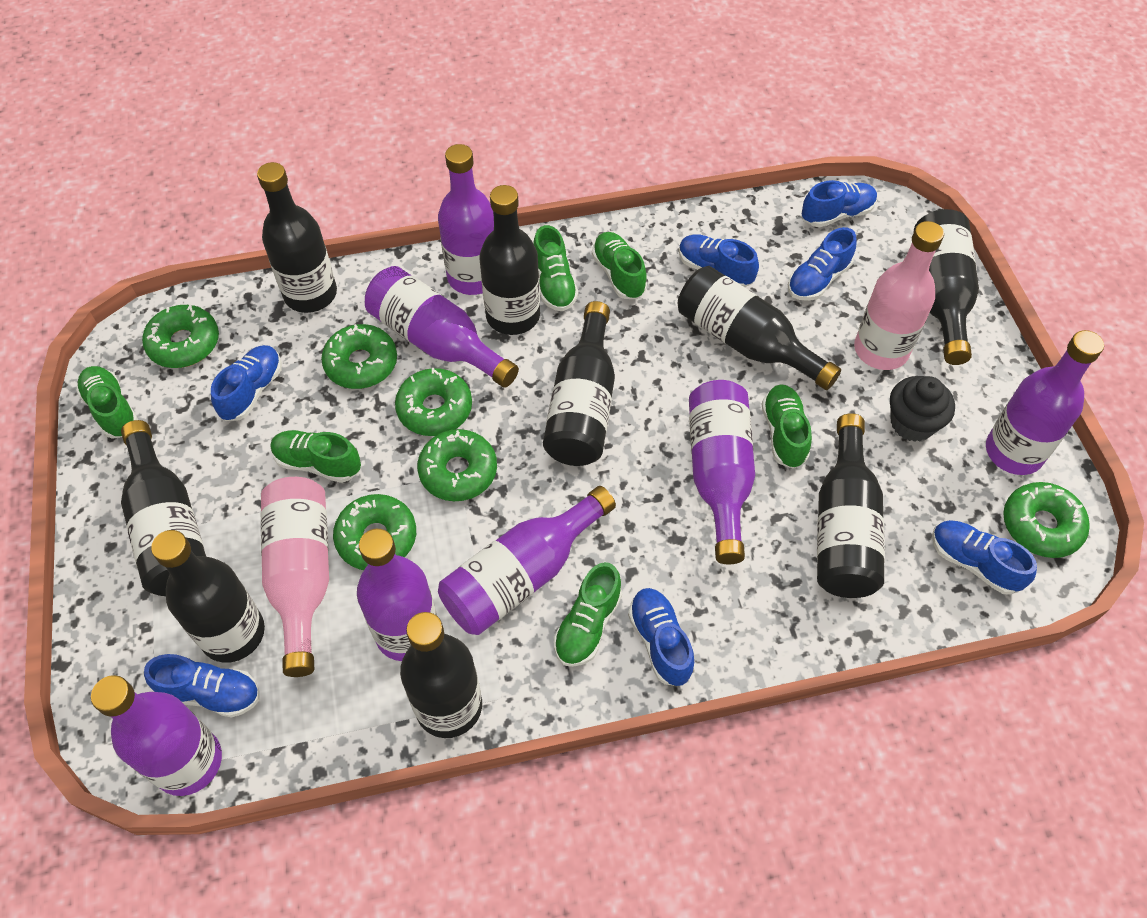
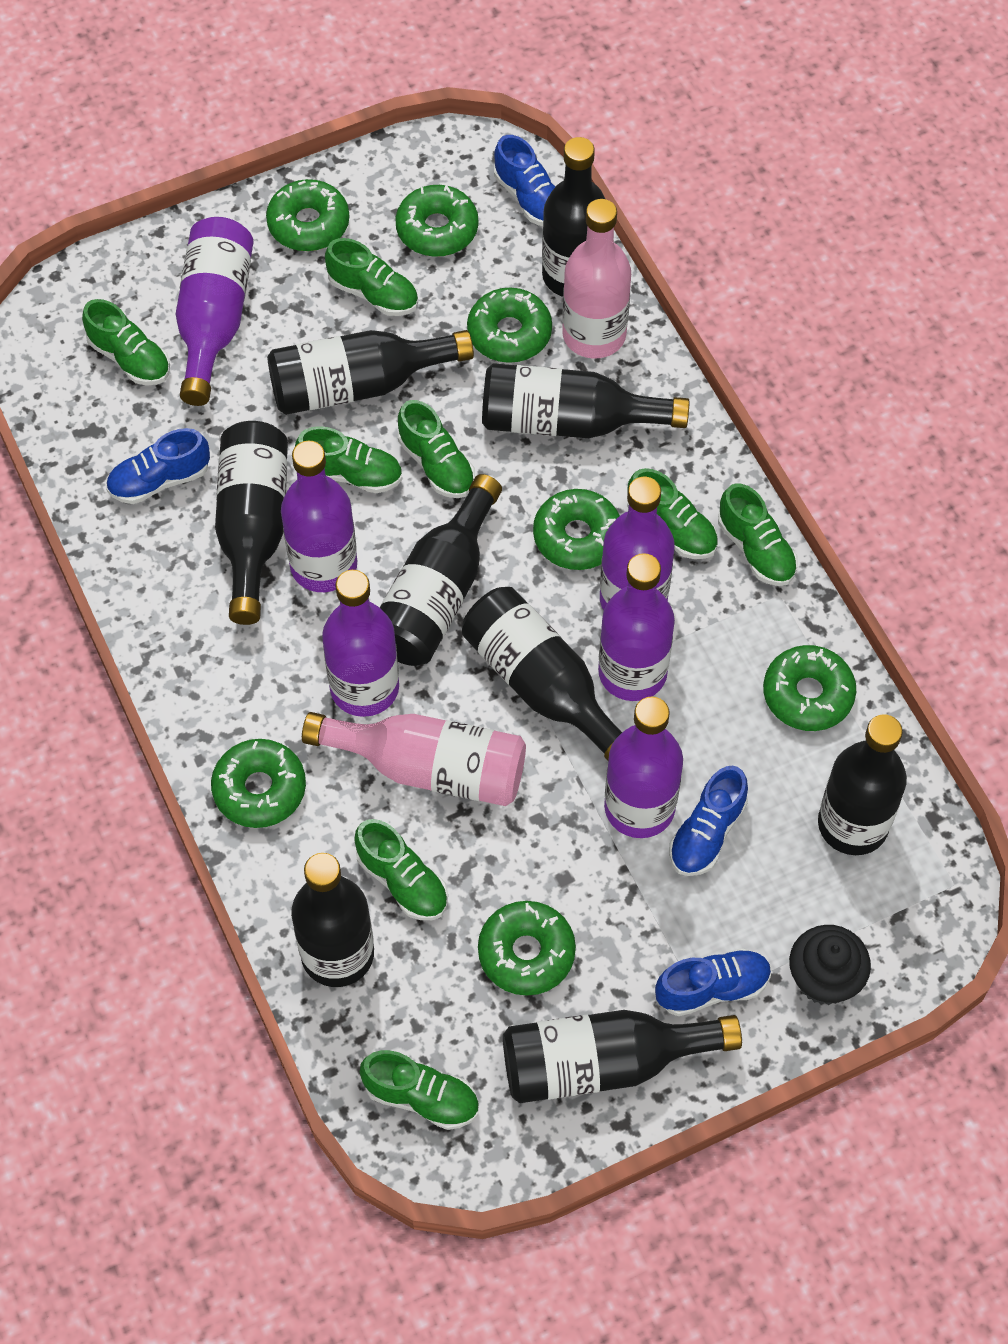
blue shoe: 7 -> 4
green donut: 6 -> 7
green shoe: 6 -> 8
purple bottle: 7 -> 6

